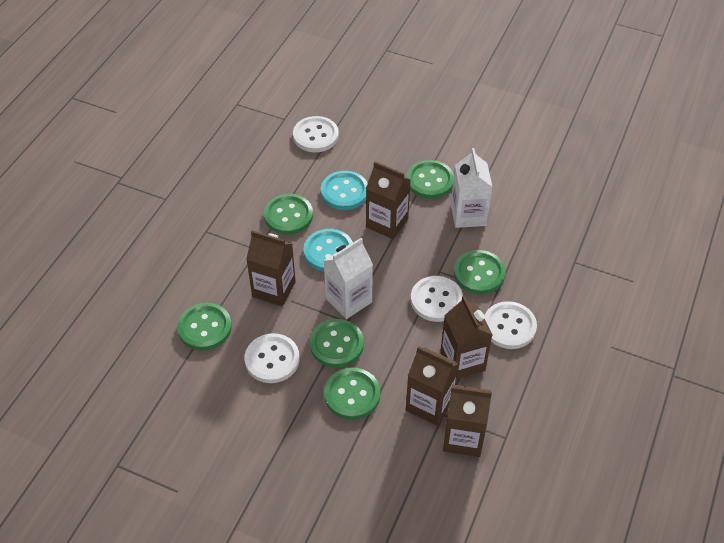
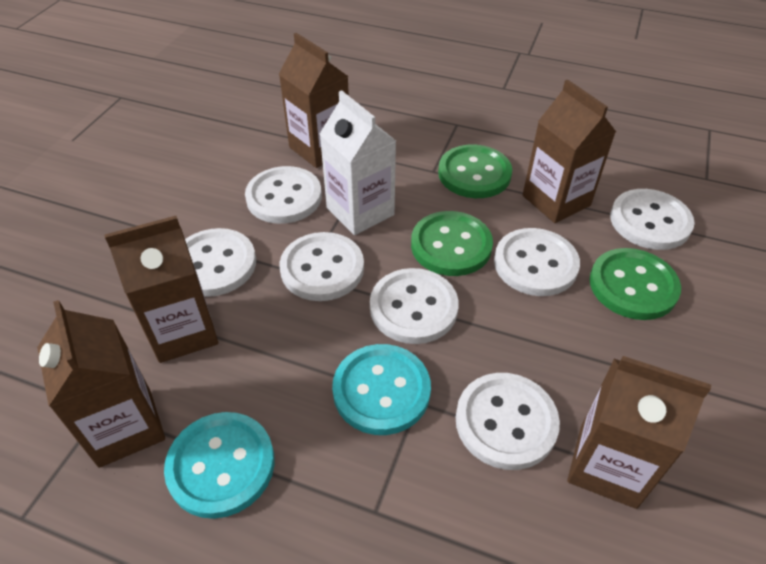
green button: 6 -> 3
white button: 4 -> 7
white carton: 2 -> 1

